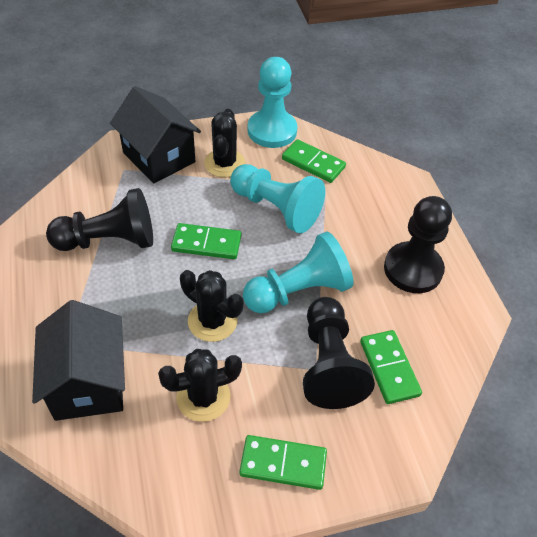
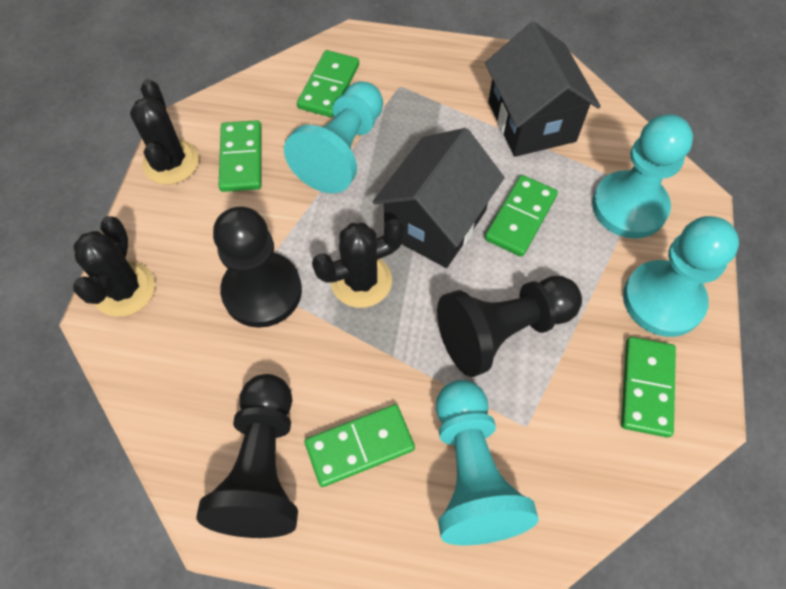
green domino: 4 -> 5
turquoise pawn: 3 -> 4

